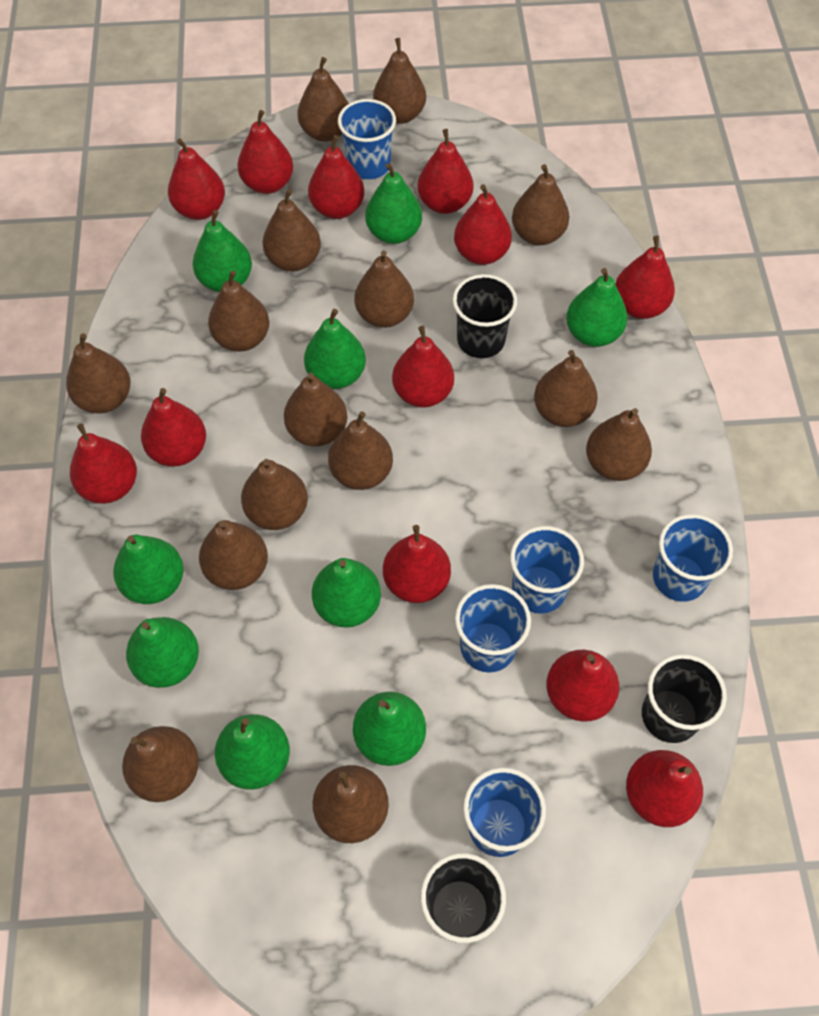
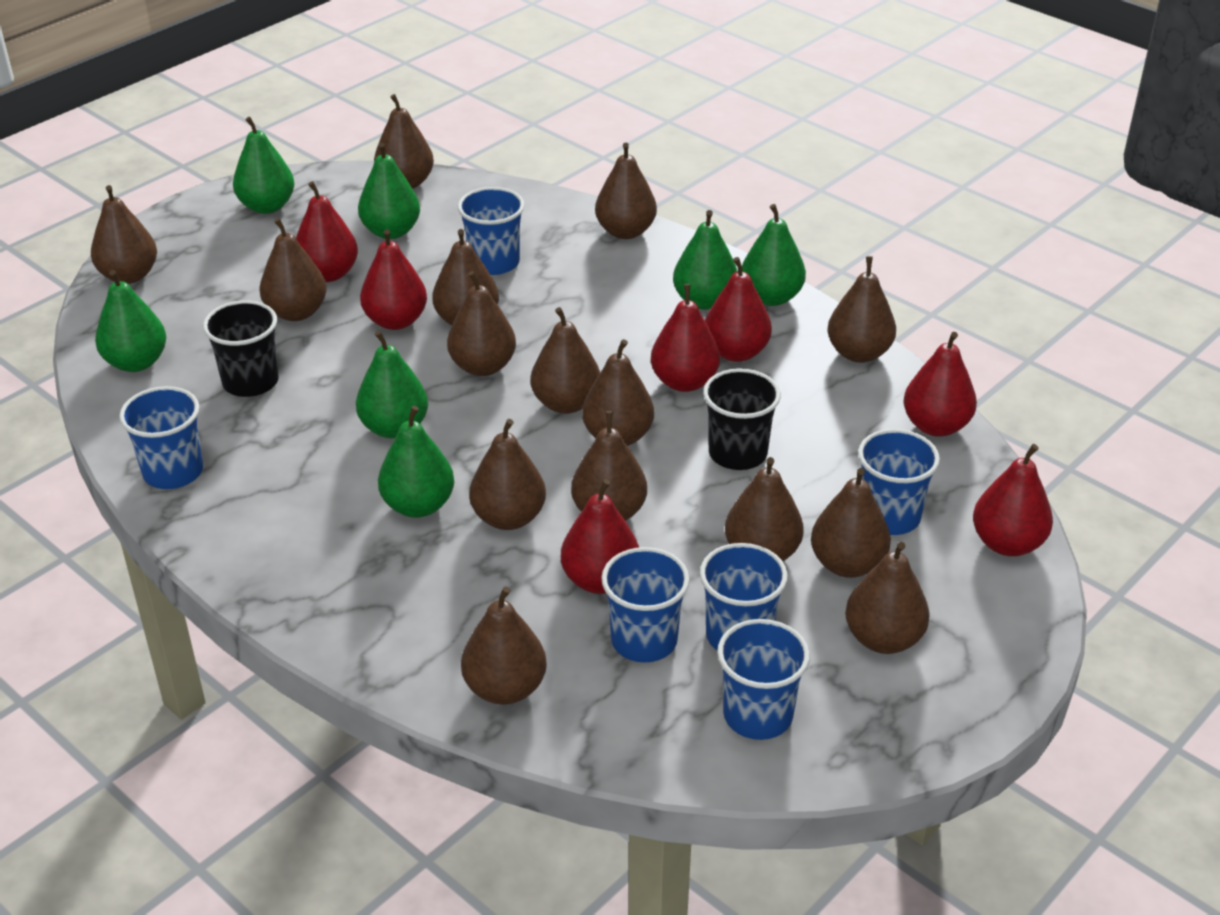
black cup: 3 -> 2
blue cup: 5 -> 6
green pear: 9 -> 7
red pear: 12 -> 7

